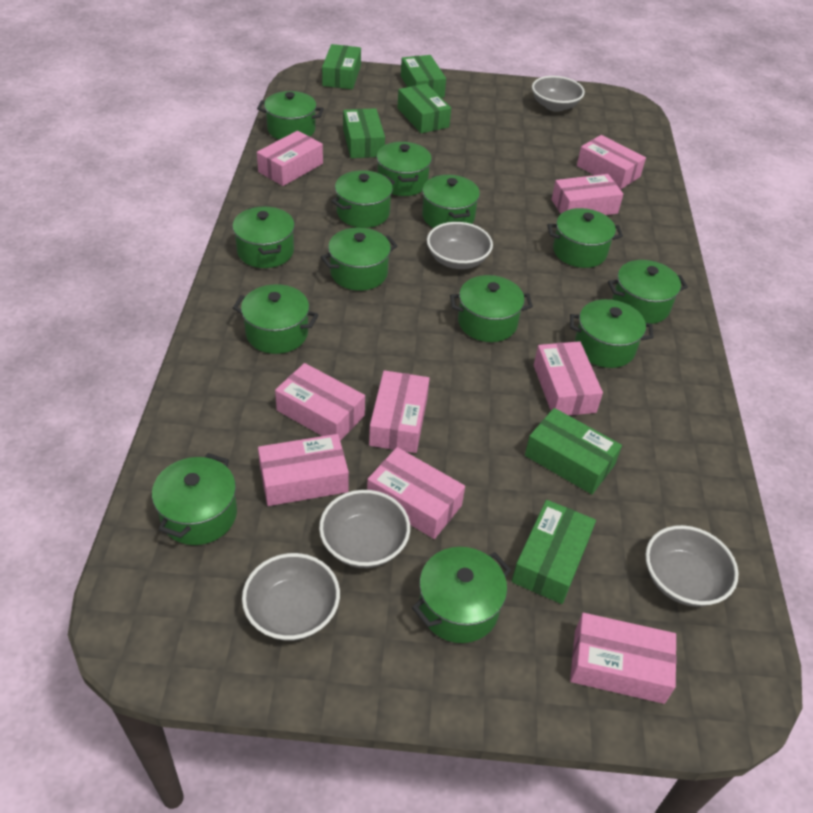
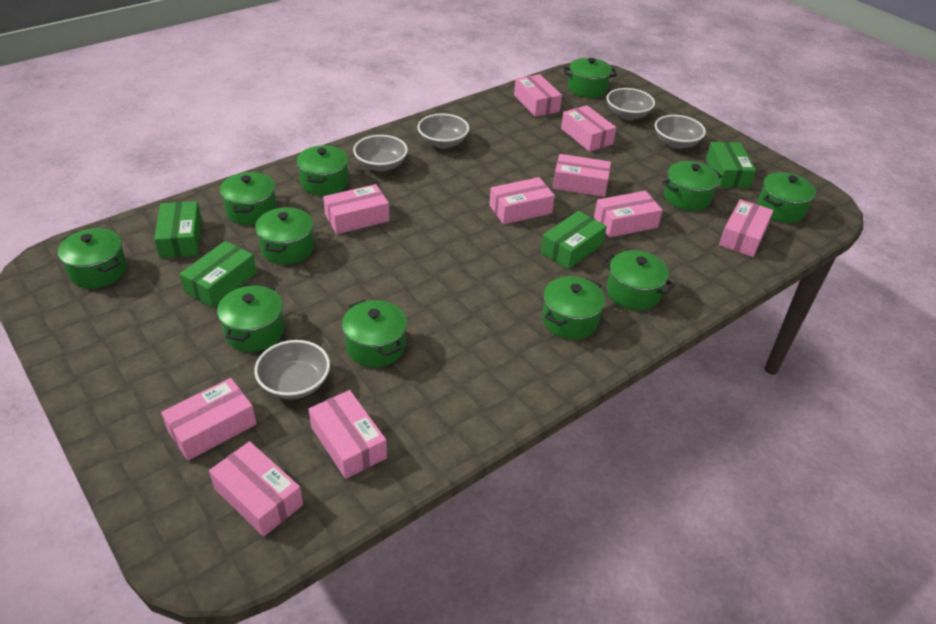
green box: 6 -> 4
green pot: 13 -> 11
pink box: 9 -> 10

